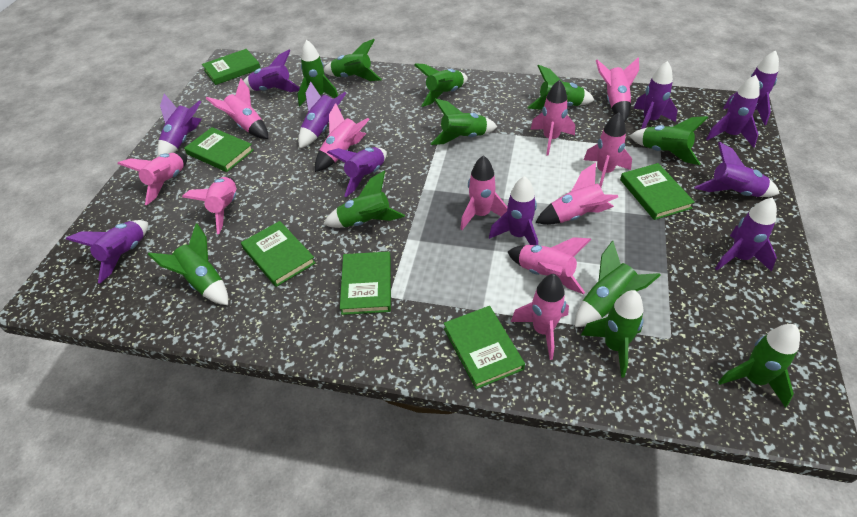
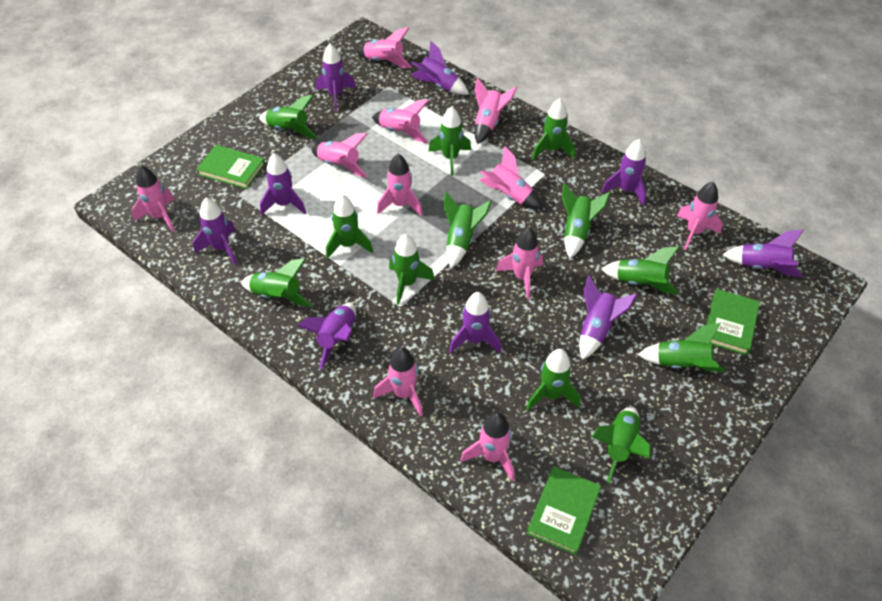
green book: 6 -> 3
green rocket: 11 -> 12
purple rocket: 11 -> 9

